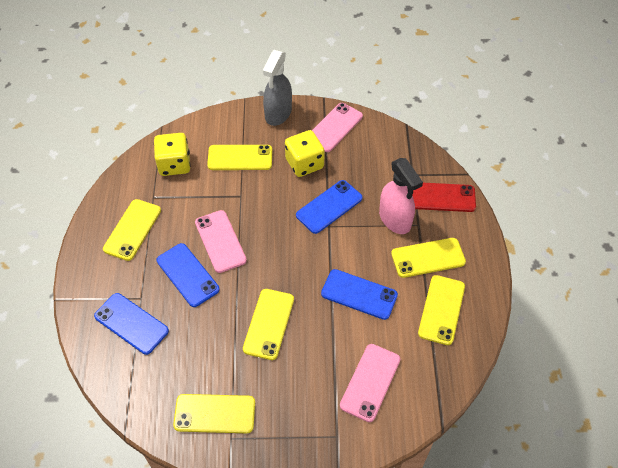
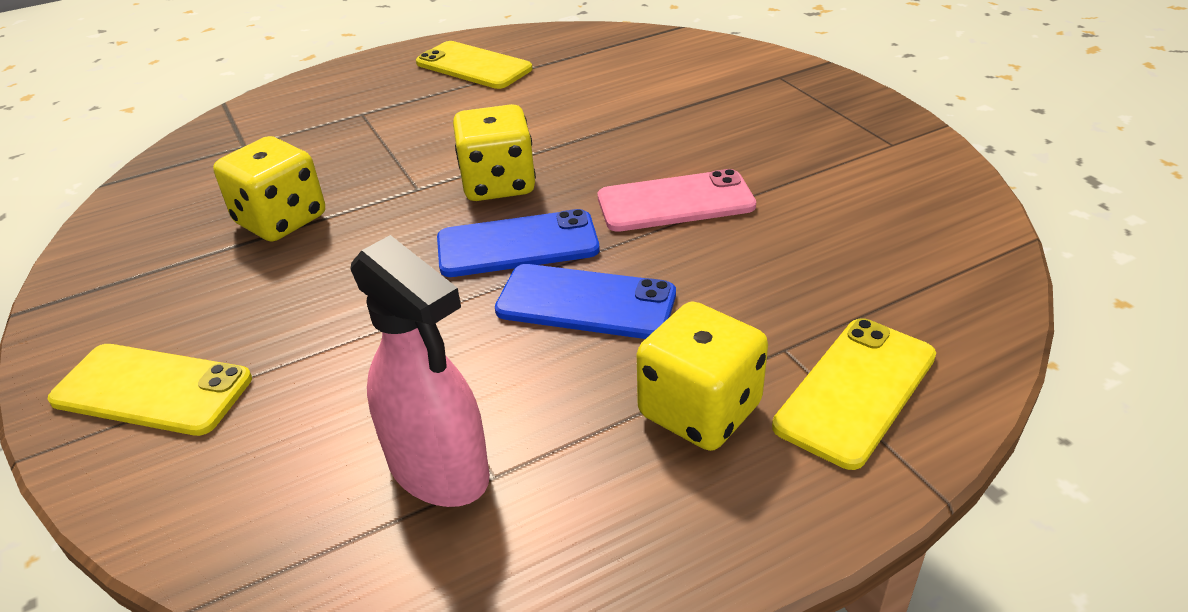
blue phone: 4 -> 2
grey spray bottle: 1 -> 0
pink phone: 3 -> 1
red phone: 1 -> 0
yellow dice: 2 -> 3
yellow phone: 6 -> 3

